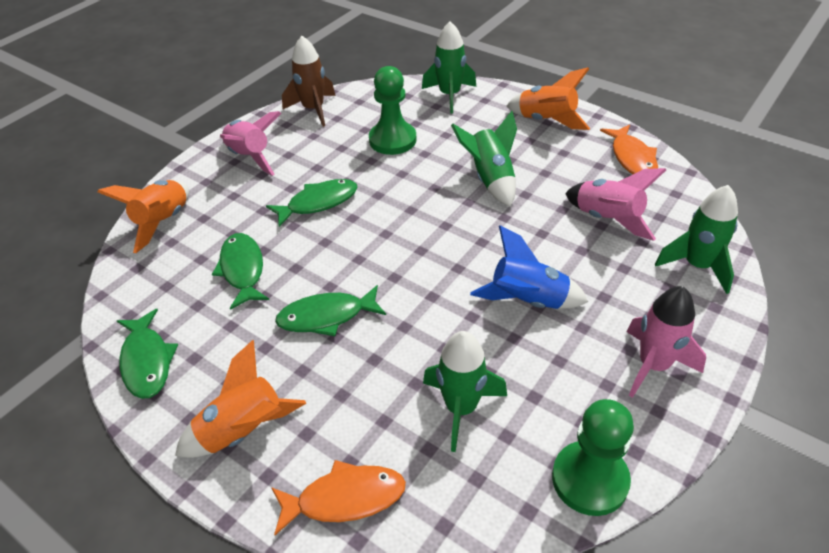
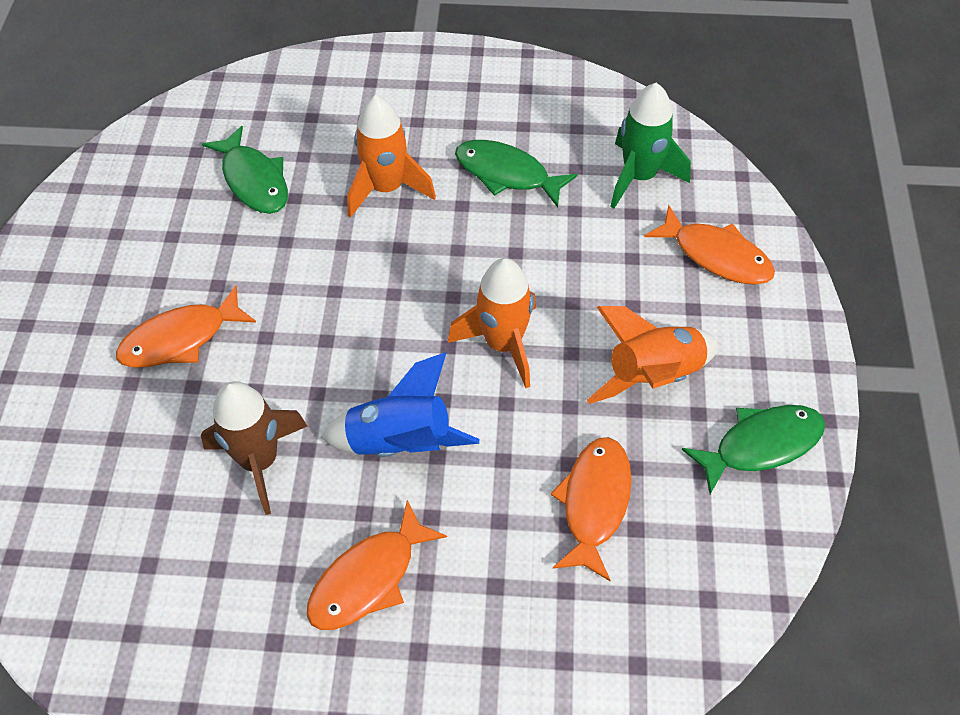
green fish: 4 -> 3
green pawn: 2 -> 0
green rocket: 4 -> 1
orange fish: 2 -> 4
pink rocket: 3 -> 0

